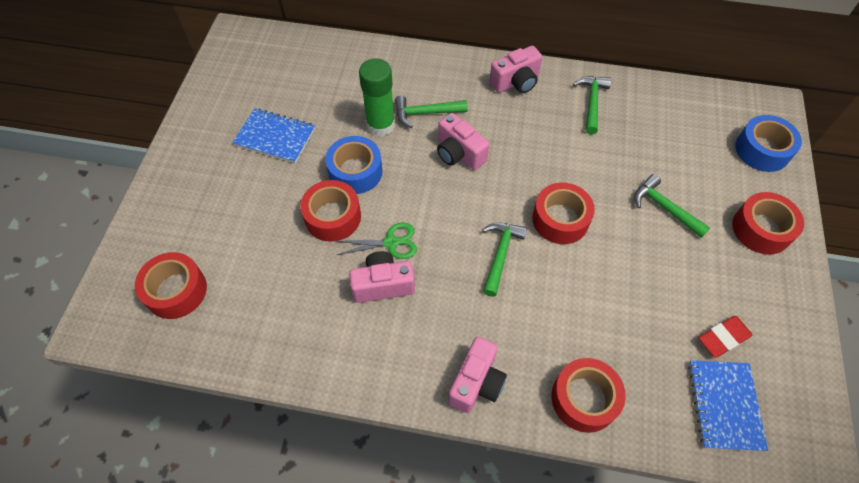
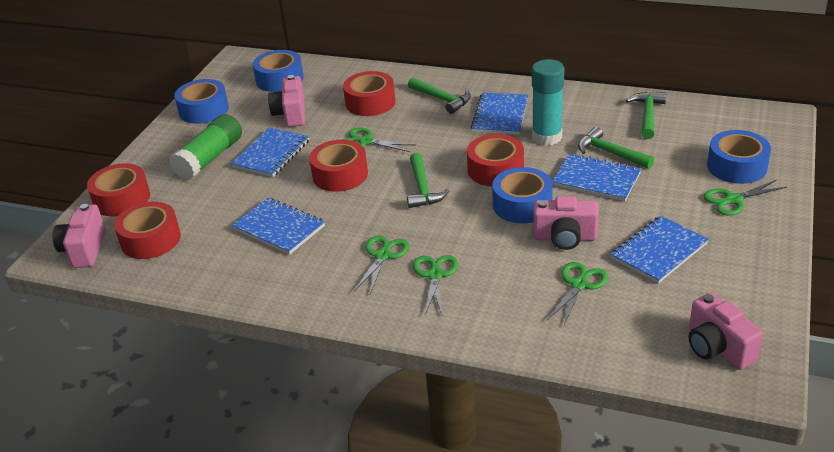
blue notebook: 2 -> 5
blue tape: 2 -> 4
green scissors: 1 -> 5
red eraser: 1 -> 0
turquoise glue stick: 0 -> 1

